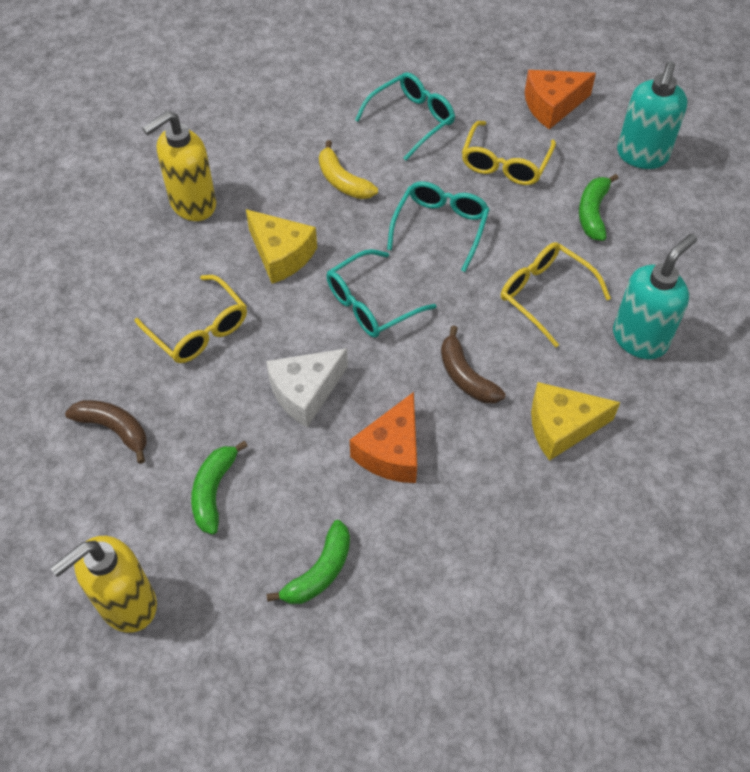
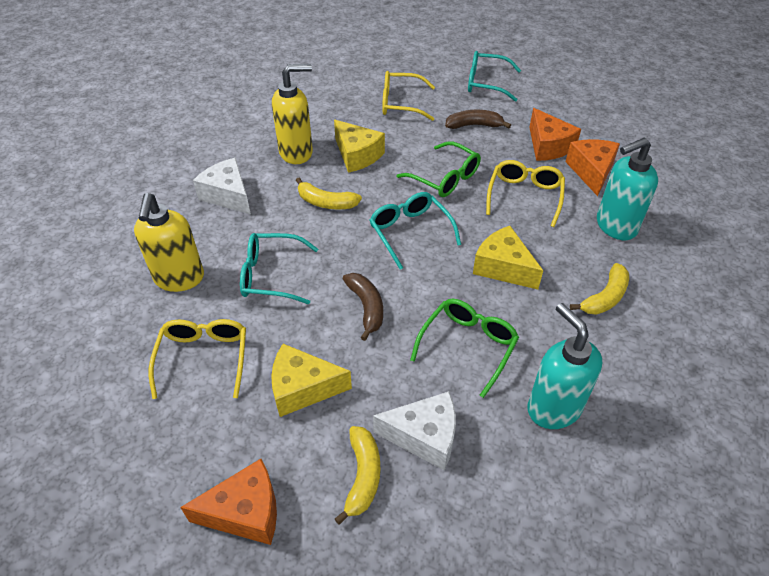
green banana: 3 -> 0
green glasses: 0 -> 2
orange cheese: 2 -> 3
white cheese: 1 -> 2
yellow banana: 1 -> 3
yellow cheese: 2 -> 3

